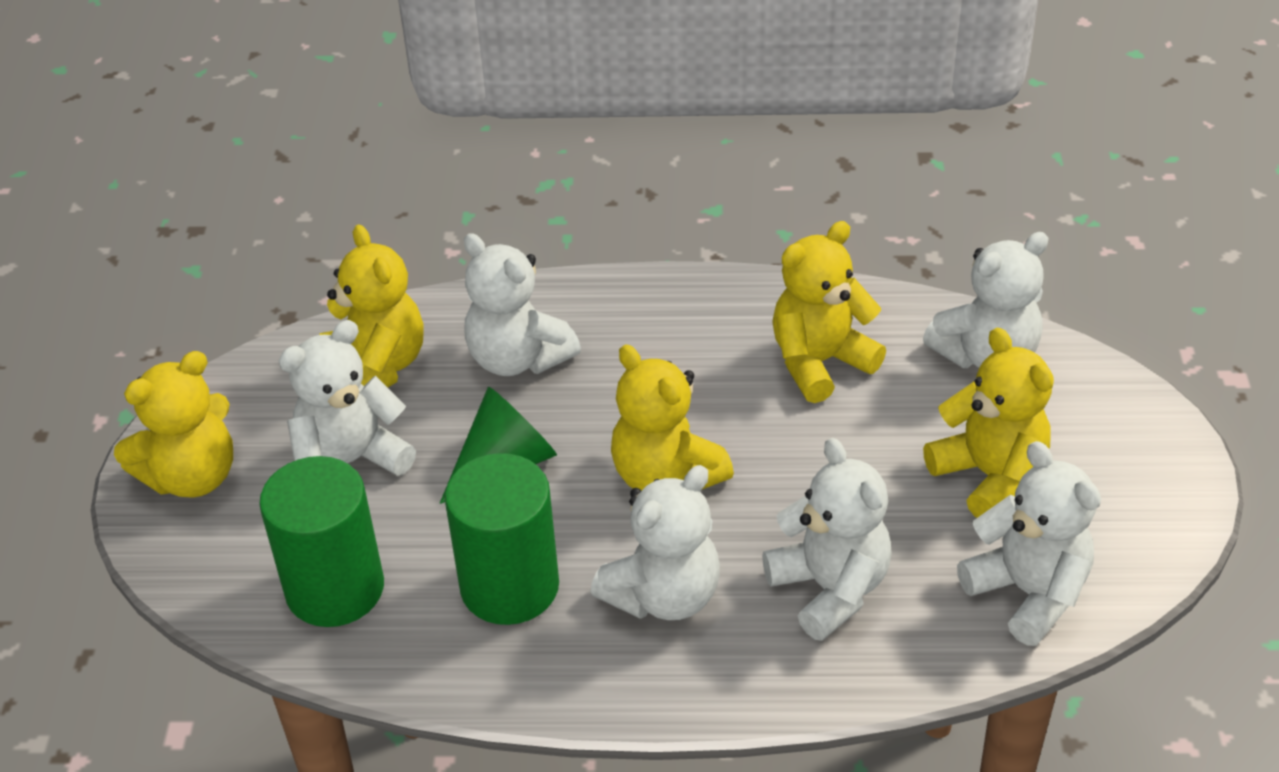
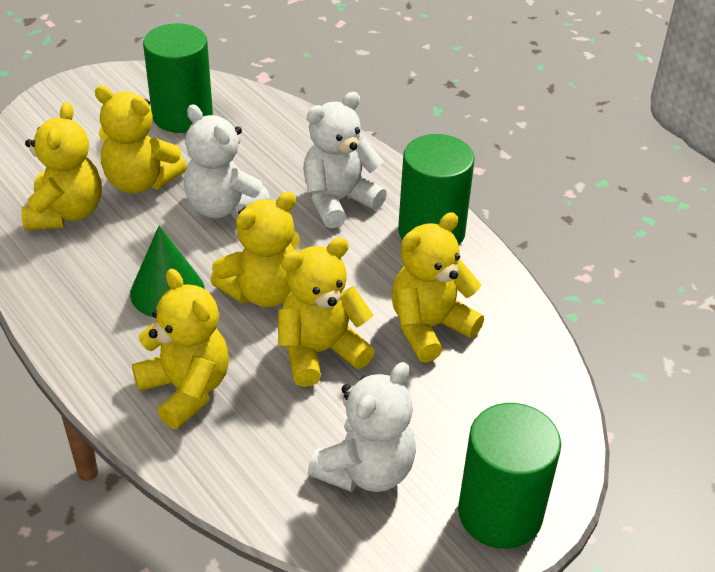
green cylinder: 2 -> 3
white teddy bear: 6 -> 3
yellow teddy bear: 5 -> 6

